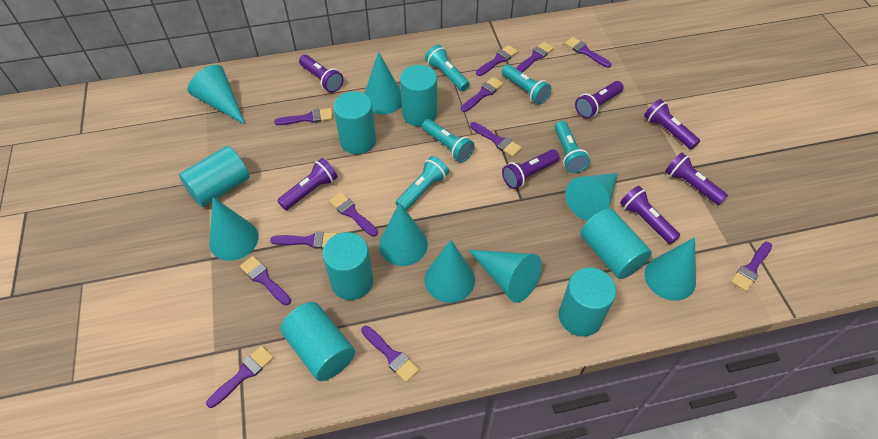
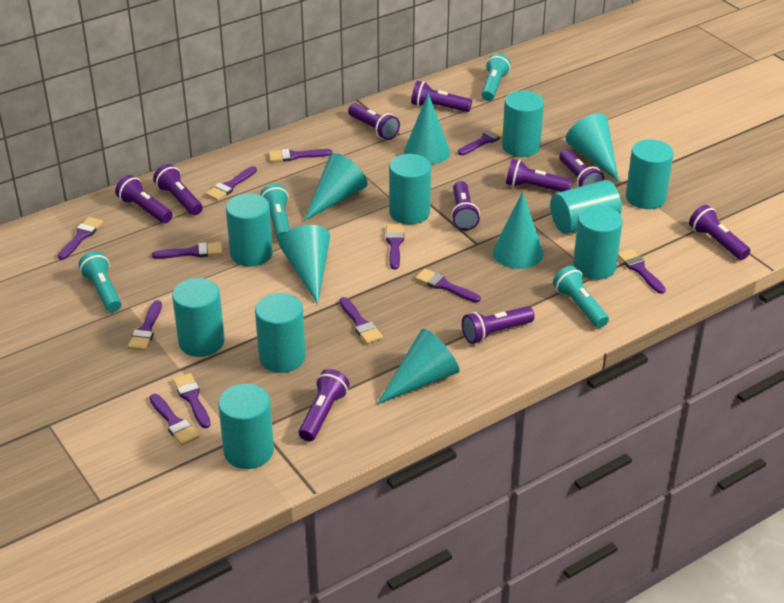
purple flashlight: 7 -> 10
turquoise cone: 8 -> 6
turquoise cylinder: 7 -> 9
turquoise flashlight: 5 -> 4

